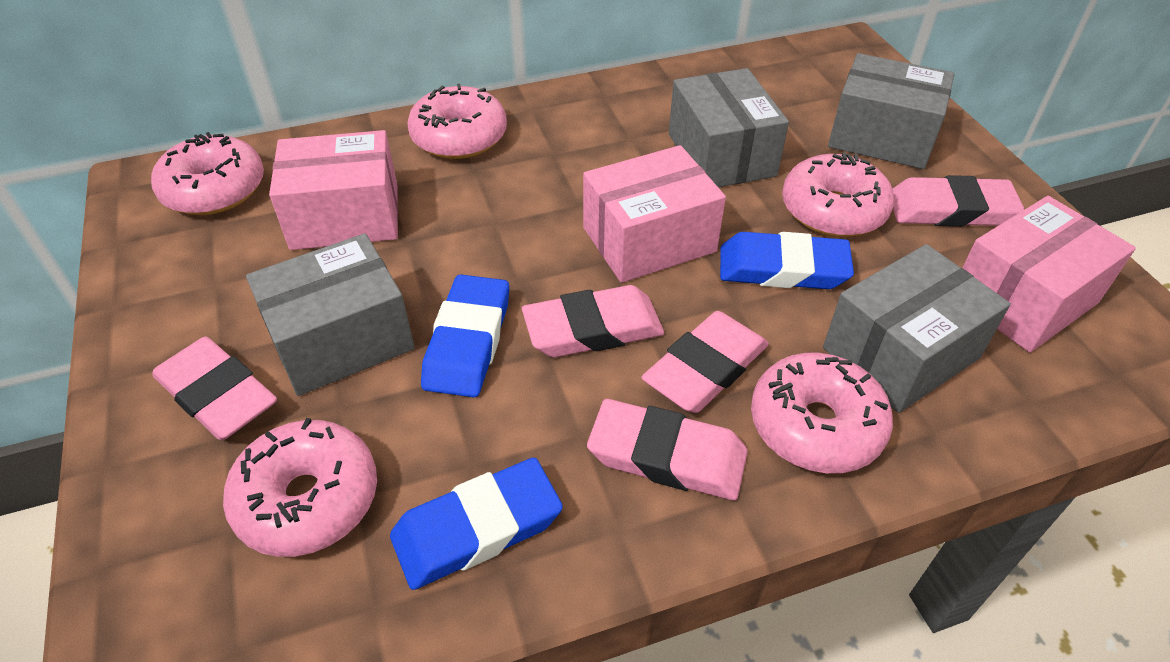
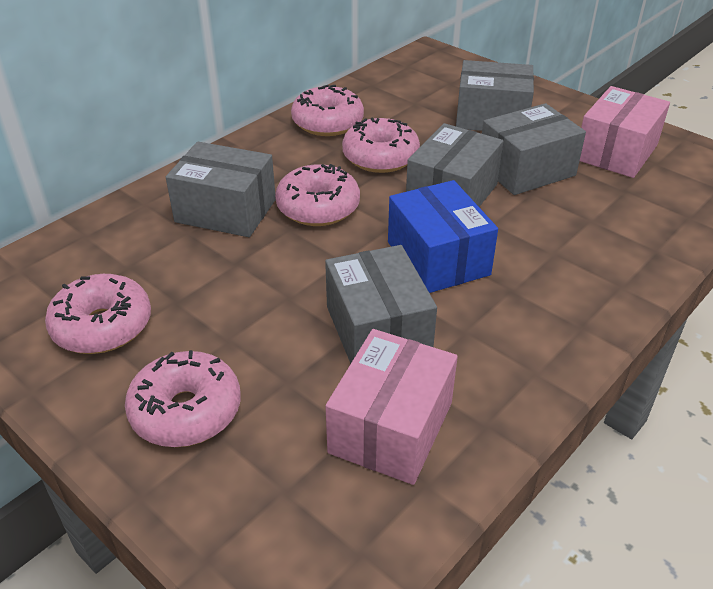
blue box: 0 -> 1
blue eraser: 3 -> 0
grey box: 4 -> 5
pink box: 3 -> 2
pink eraser: 5 -> 0

